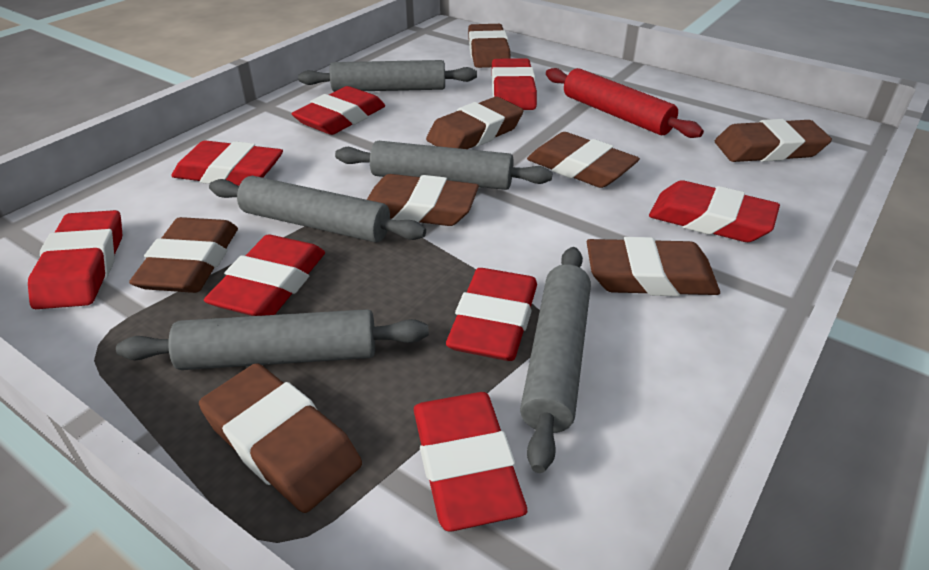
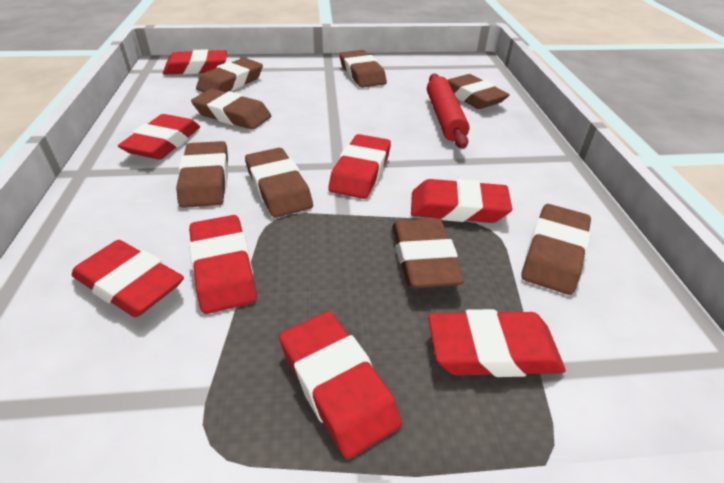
grey rolling pin: 5 -> 0

